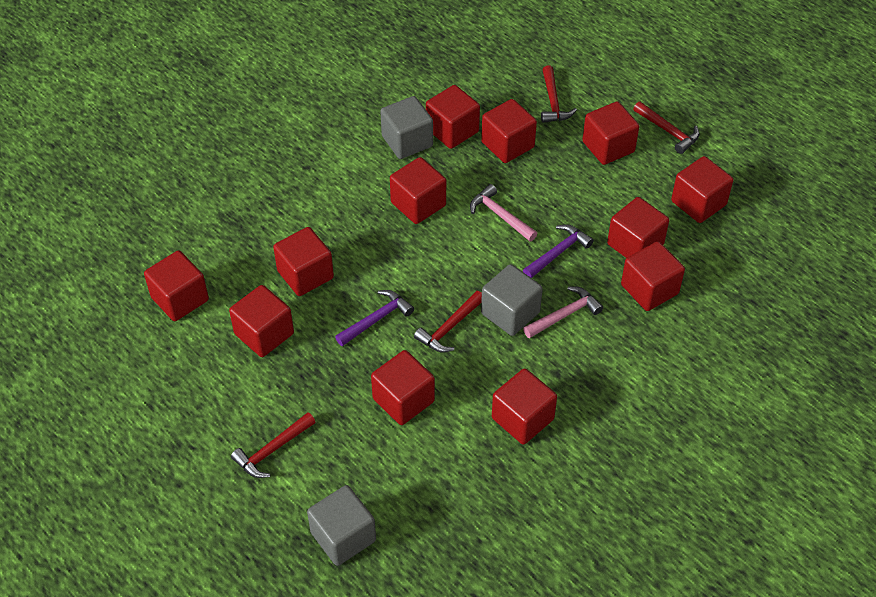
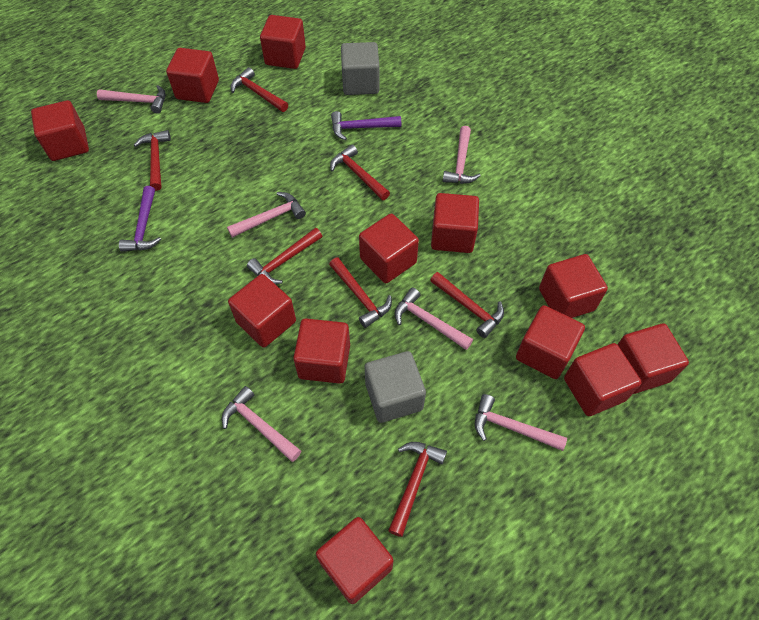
grey cube: 3 -> 2
pink hammer: 2 -> 6
red hammer: 4 -> 7

